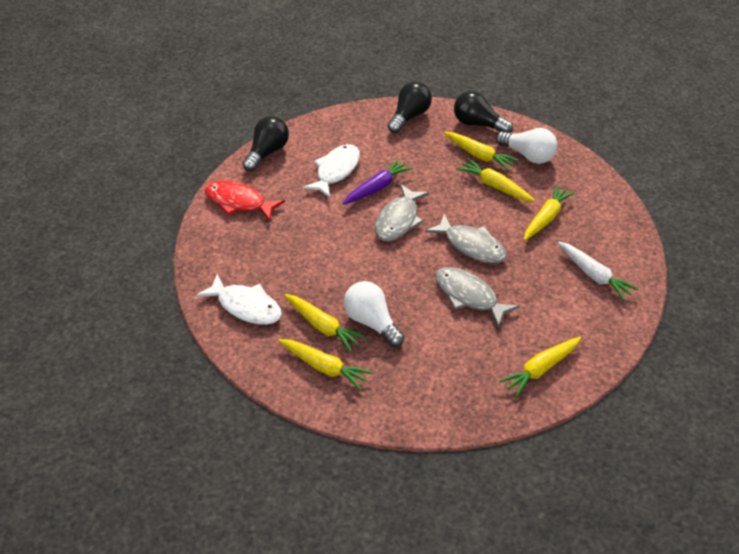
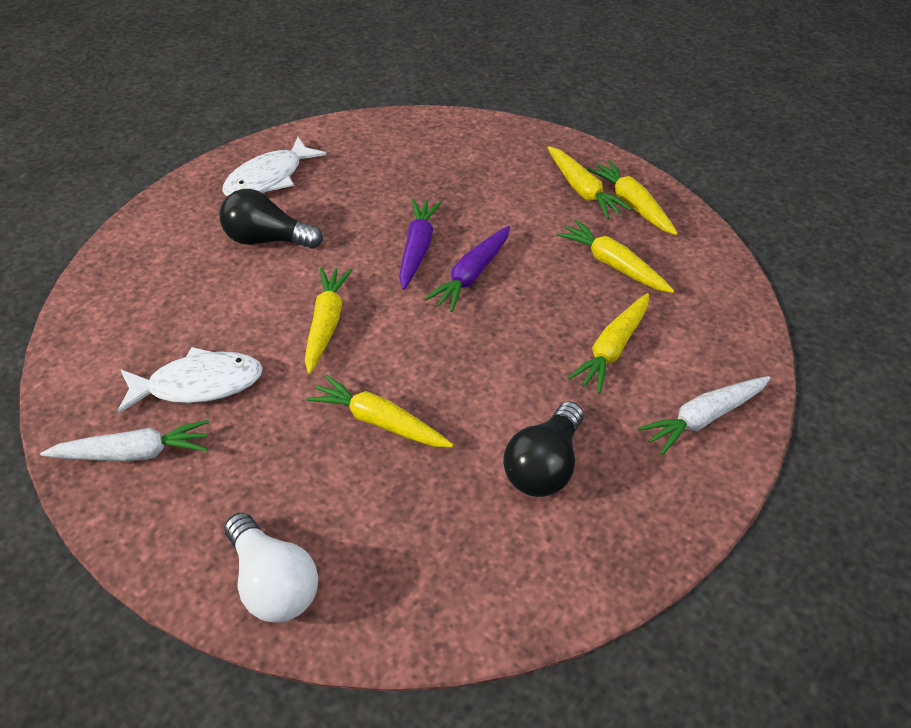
black light bulb: 3 -> 2
grey fish: 3 -> 0
purple carrot: 1 -> 2
red fish: 1 -> 0
white carrot: 1 -> 2
white light bulb: 2 -> 1

